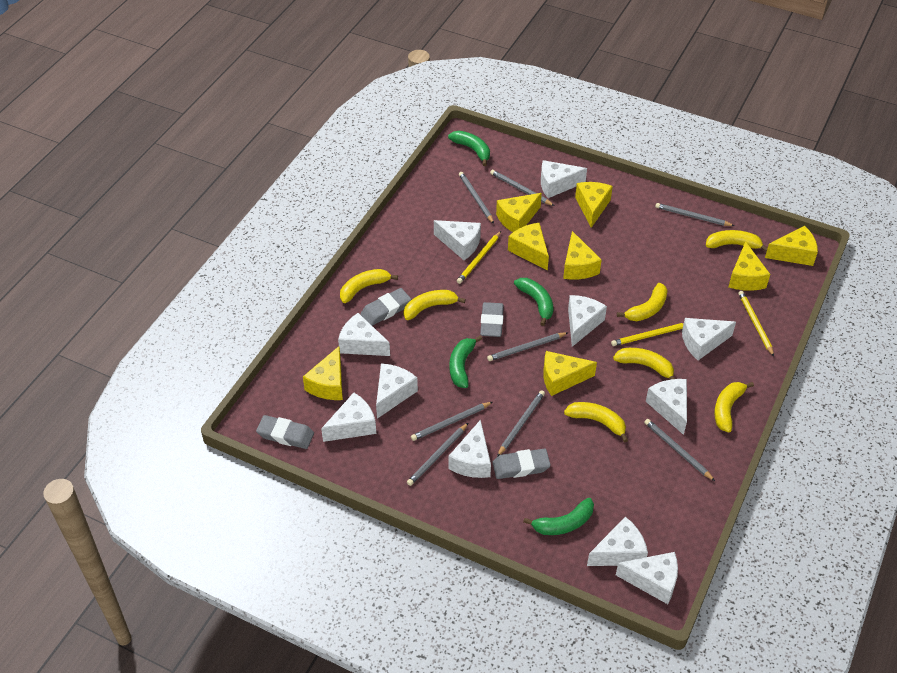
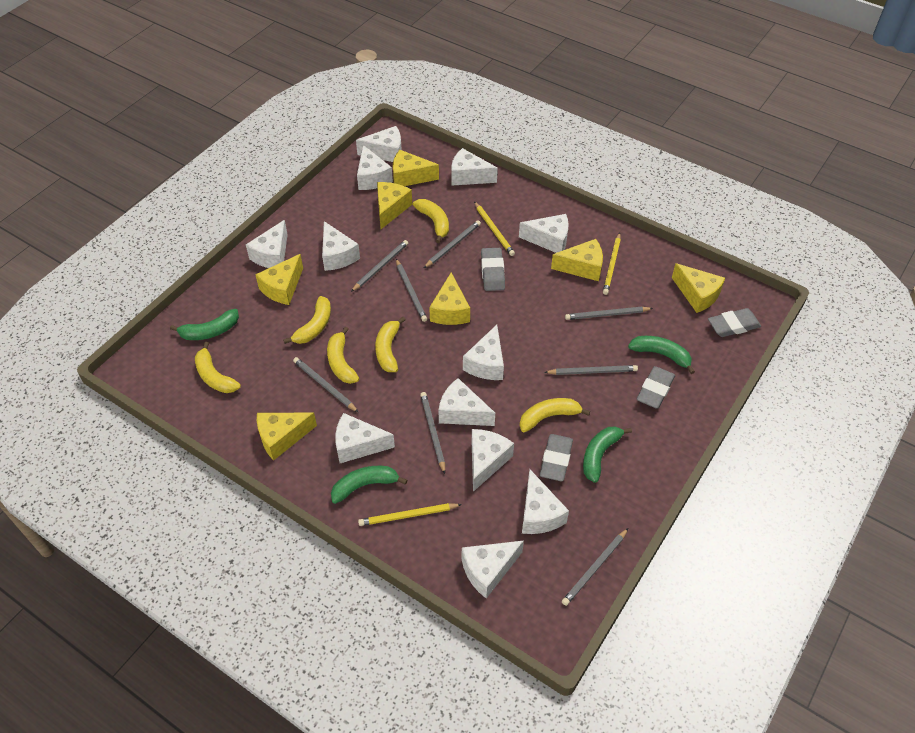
white cheese: 11 -> 12
yellow banana: 7 -> 6
yellow cheese: 8 -> 7

